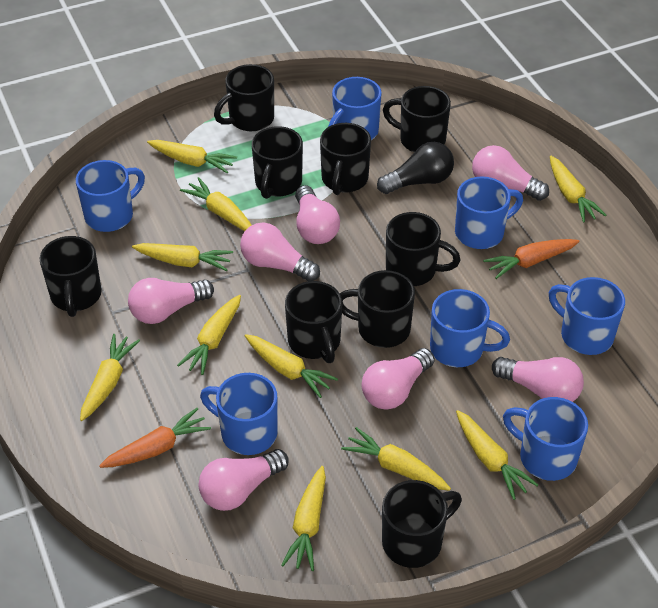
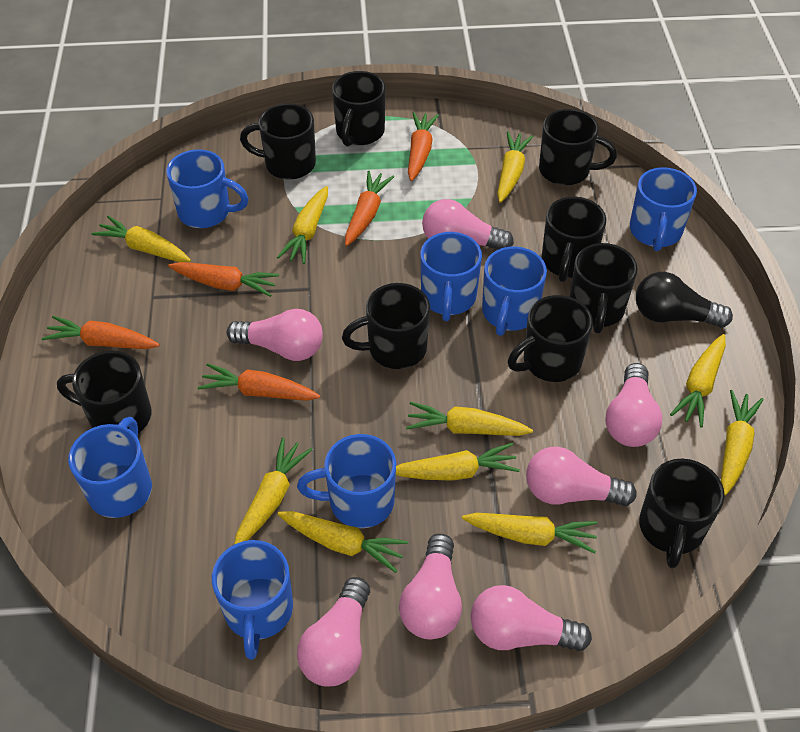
orange carrot: 2 -> 5

